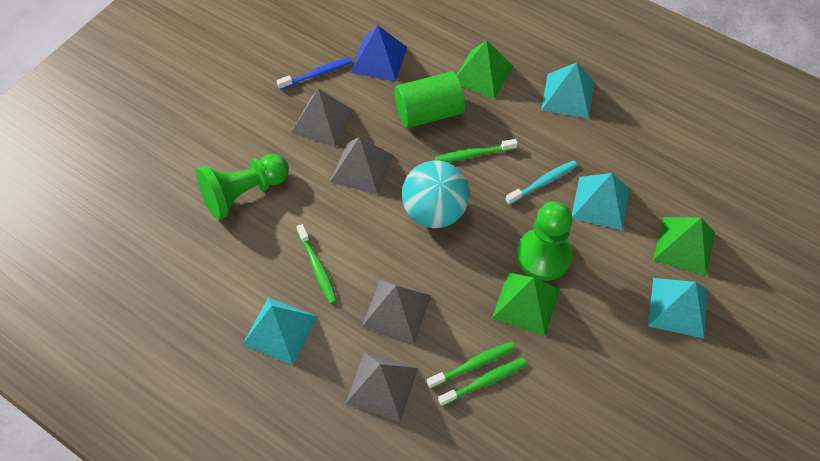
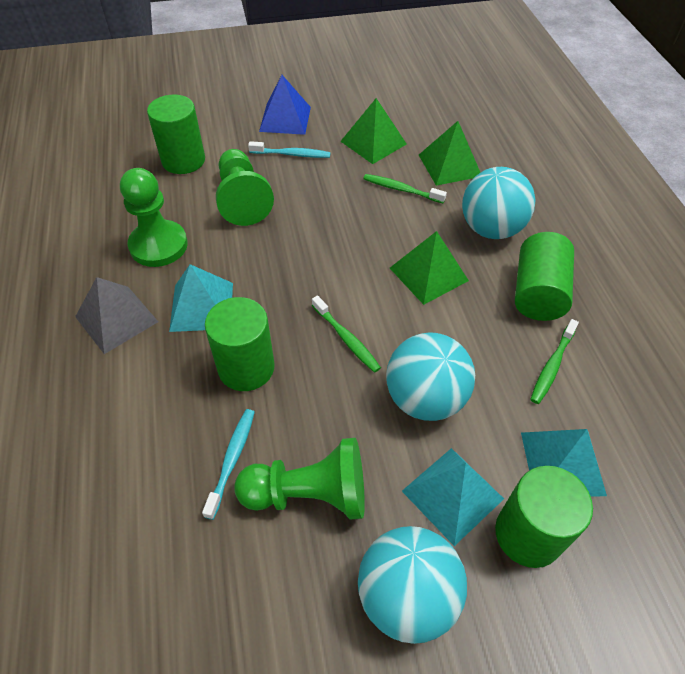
blue toothbrush: 1 -> 0
green cylinder: 1 -> 4
green pawn: 2 -> 3
green toothbrush: 4 -> 3
grey pyramid: 4 -> 1
turquoise ball: 1 -> 3
turquoise pyramid: 4 -> 3
turquoise toothbrush: 1 -> 2

